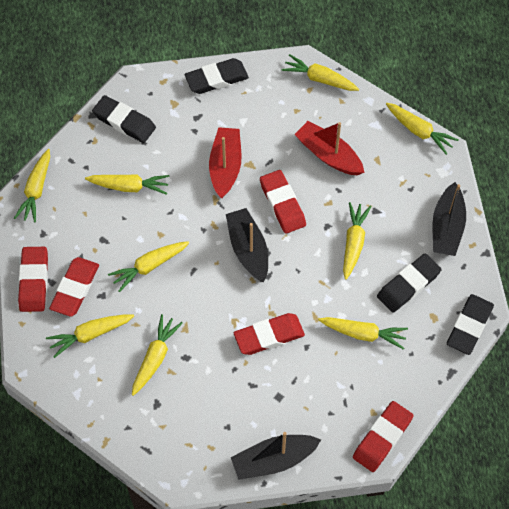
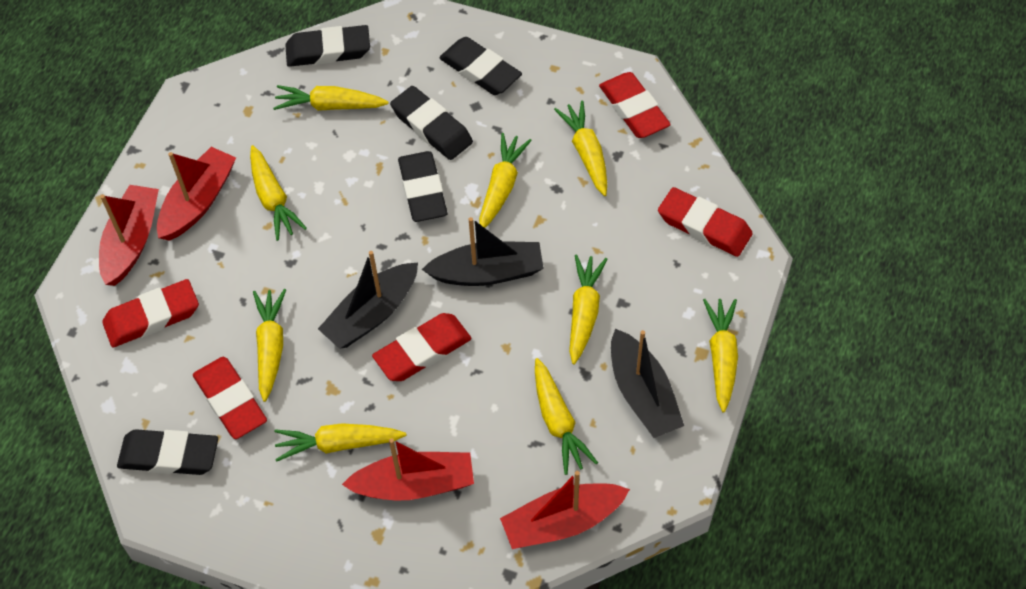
black eraser: 4 -> 5
red boat: 2 -> 4

